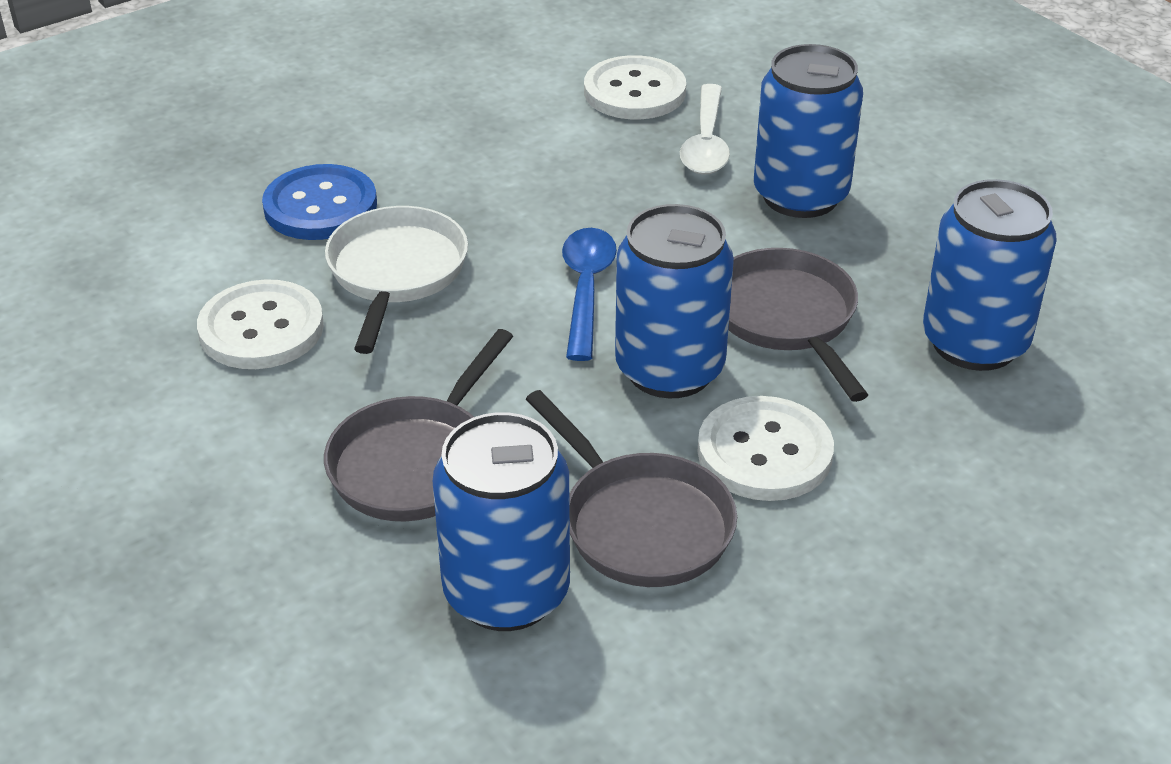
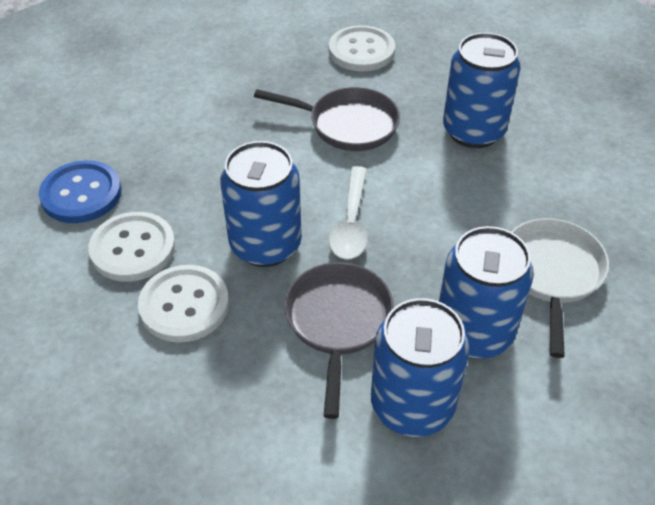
blue spoon: 1 -> 0
grey pan: 3 -> 2

